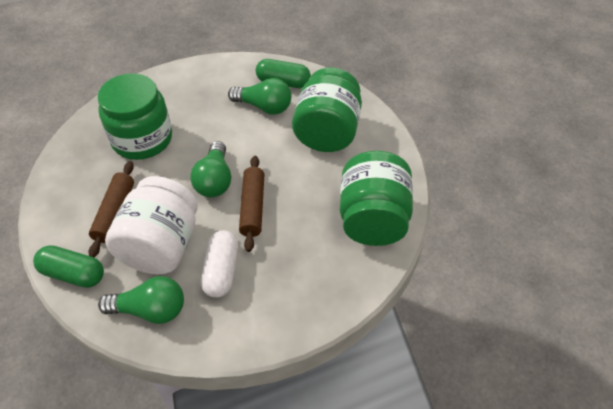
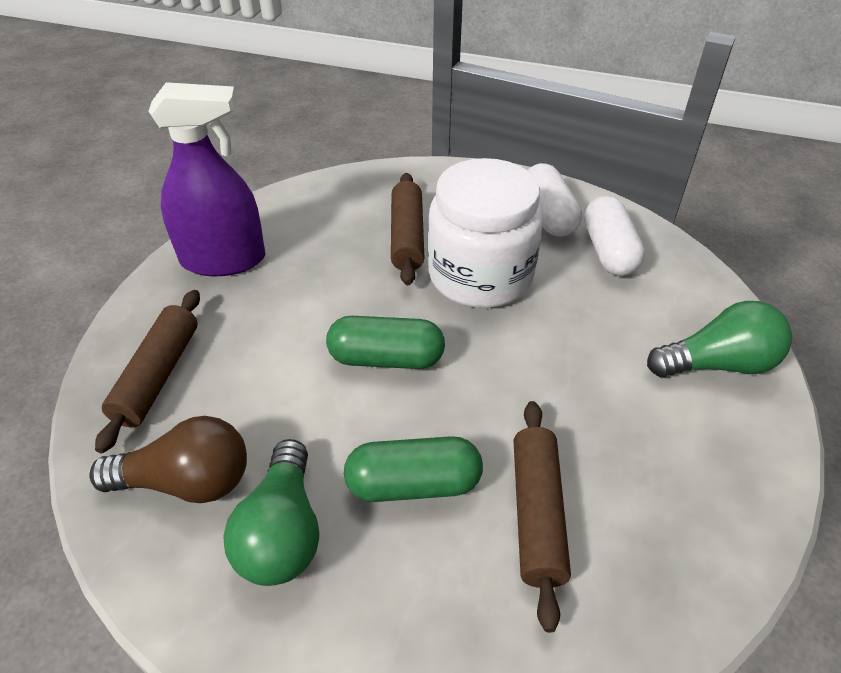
brown light bulb: 0 -> 1
brown rolling pin: 2 -> 3
green jar: 3 -> 0
green light bulb: 3 -> 2
purple spray bottle: 0 -> 1
white capsule: 1 -> 2

